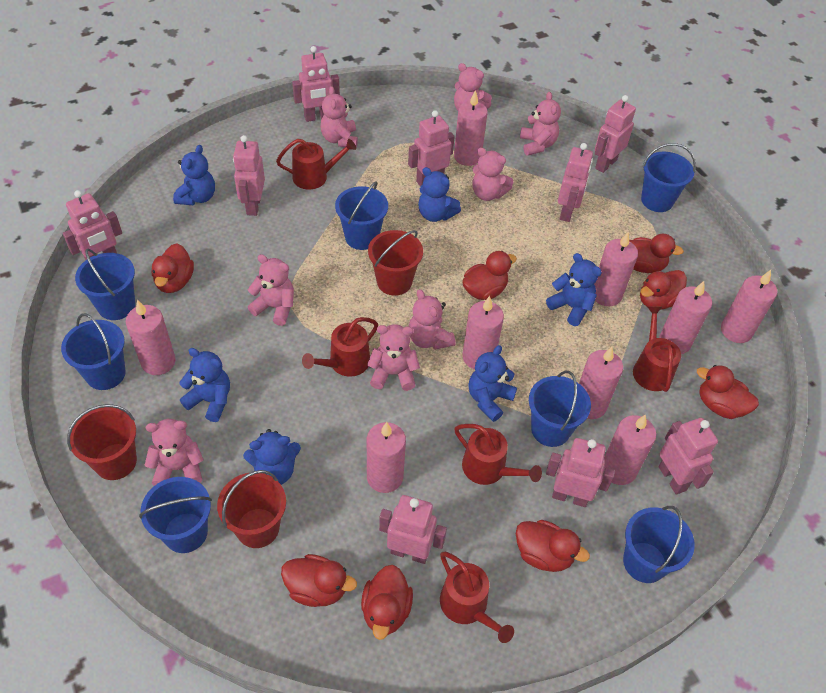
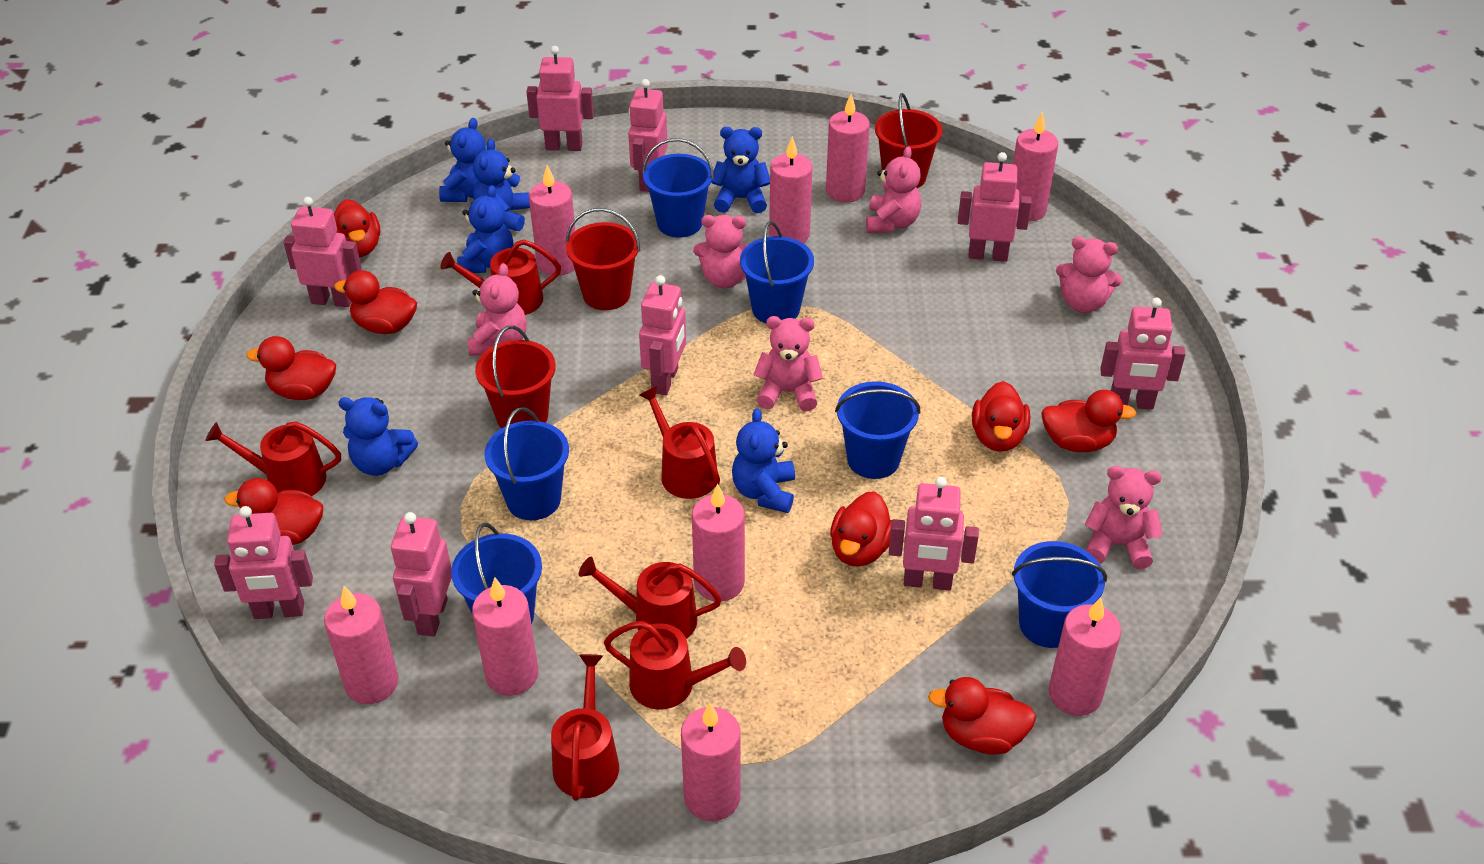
blue bucket: 7 -> 6
pink teddy bear: 8 -> 6
red watering can: 5 -> 6

